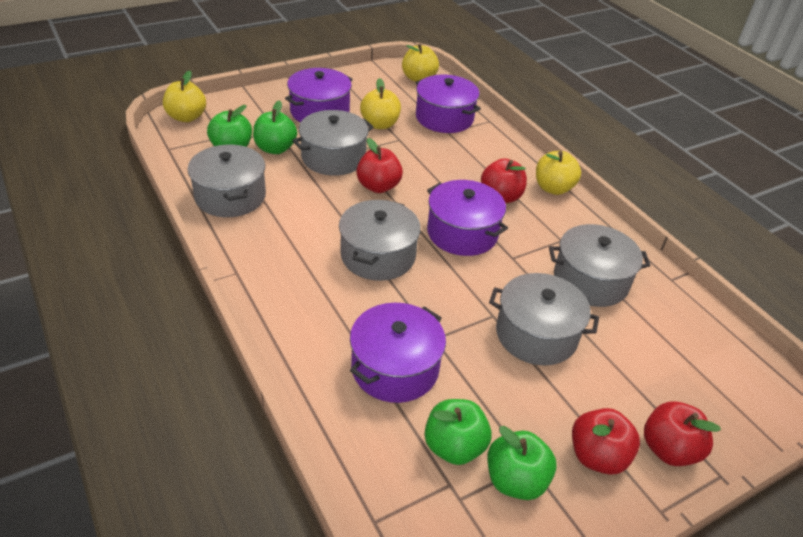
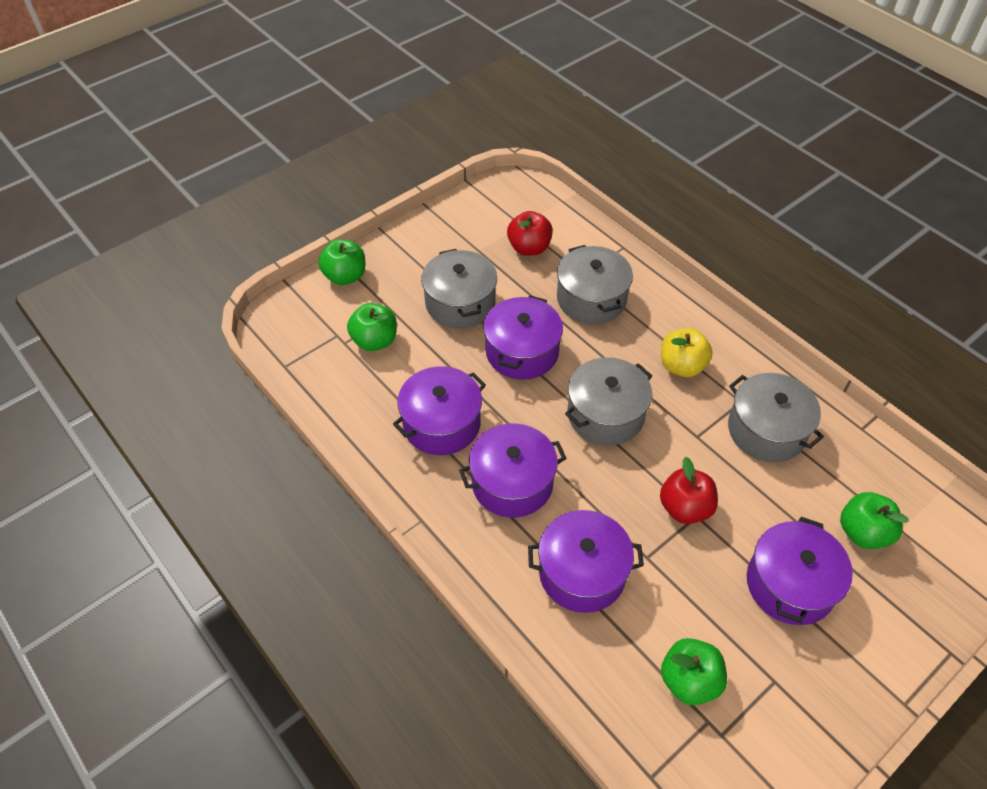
grey pot: 5 -> 4
purple pot: 4 -> 5
red apple: 4 -> 2
yellow apple: 4 -> 1

